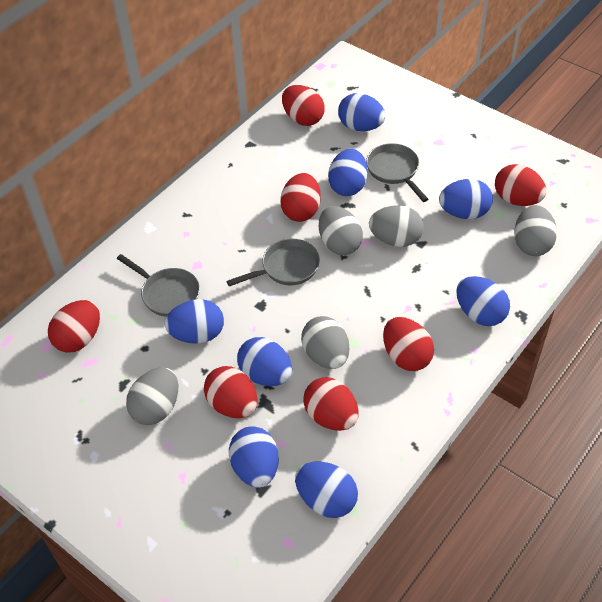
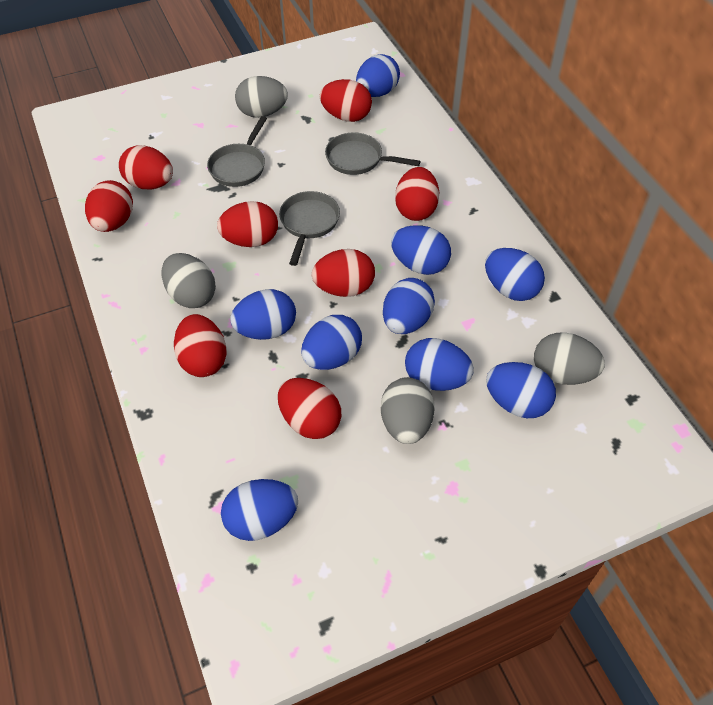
blue egg: 8 -> 9
grey egg: 5 -> 4
red egg: 7 -> 8

